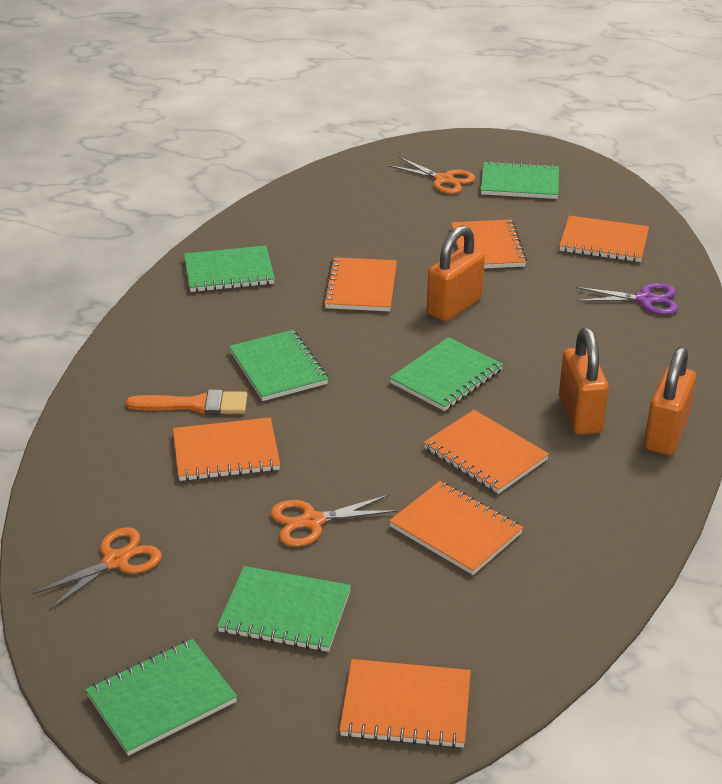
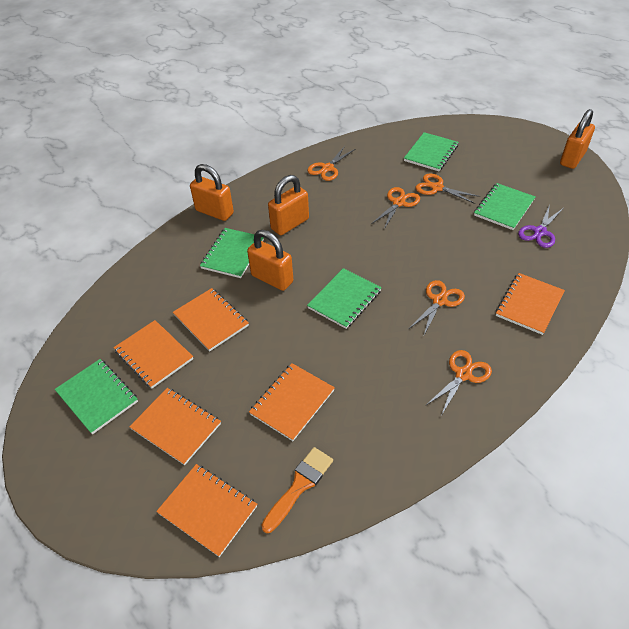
green notebook: 6 -> 5
orange notebook: 7 -> 6
orange padlock: 3 -> 4
orange scissors: 3 -> 5

